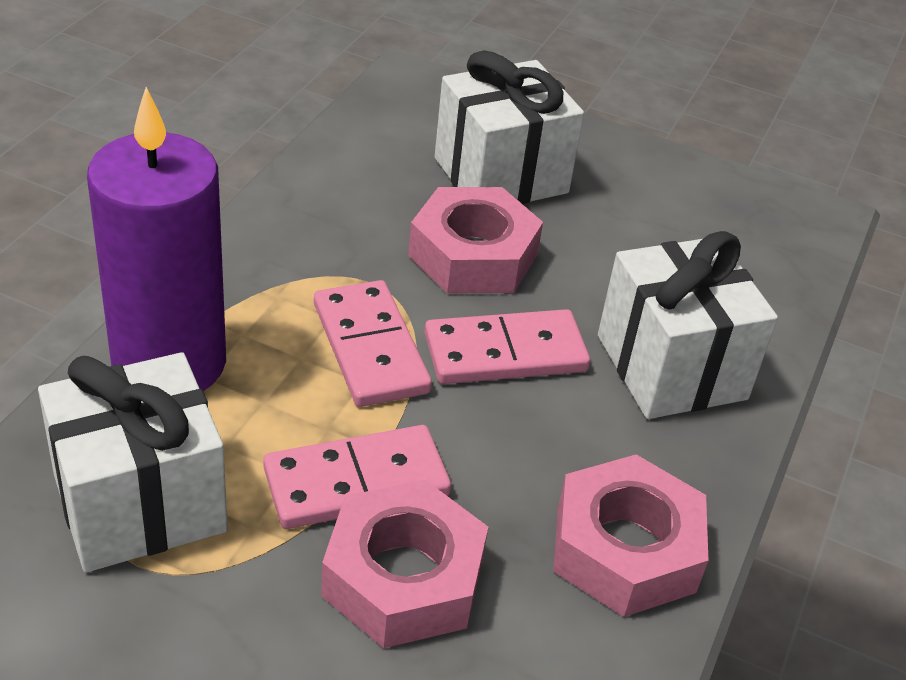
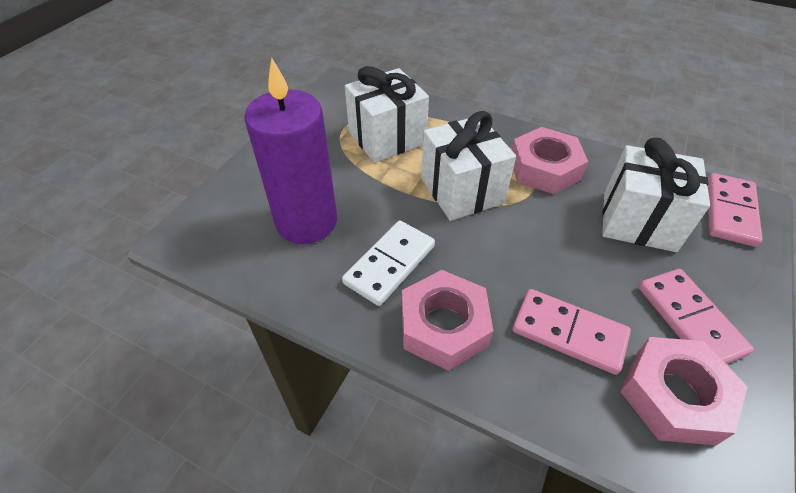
white domino: 0 -> 1

